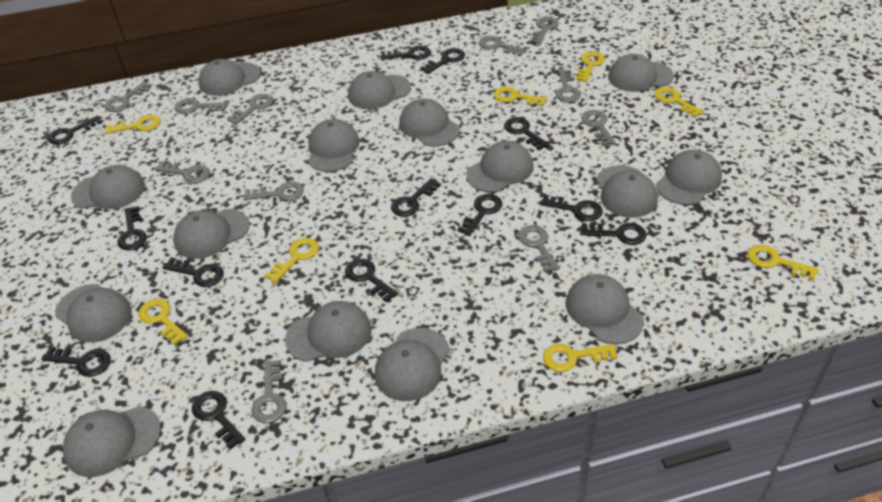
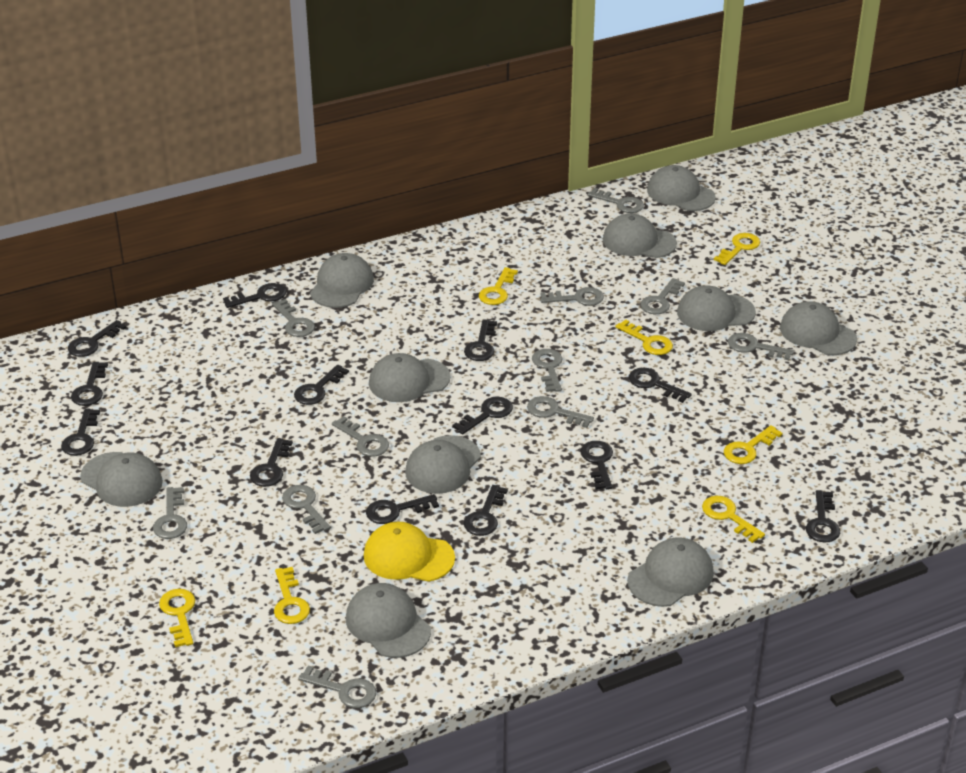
grey cap: 15 -> 10
yellow cap: 0 -> 1
yellow key: 8 -> 7

